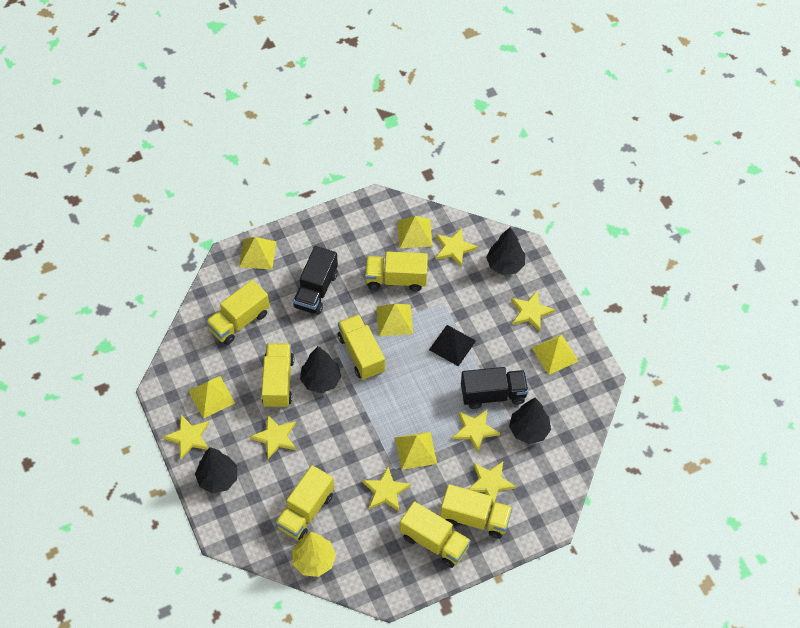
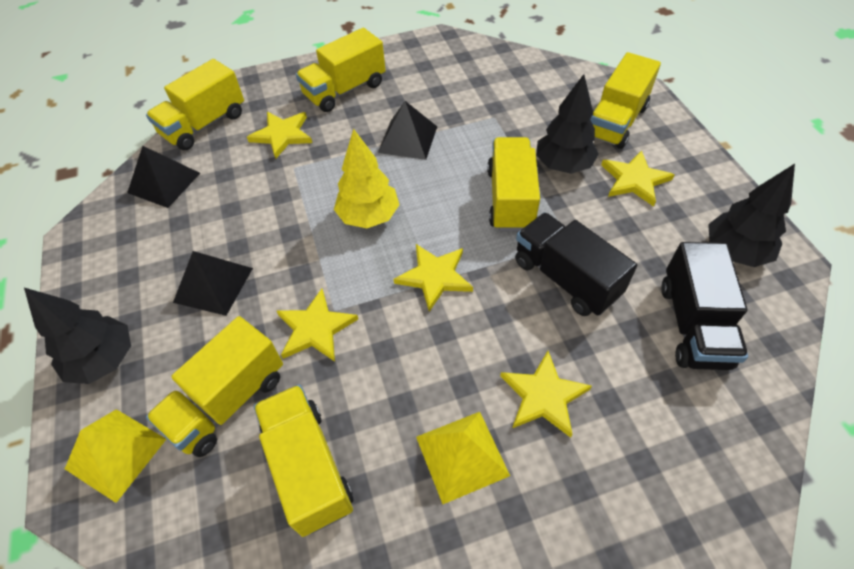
black pyramid: 1 -> 3
black tree: 4 -> 3
yellow pyramid: 6 -> 2
yellow star: 7 -> 5
yellow truck: 7 -> 6

